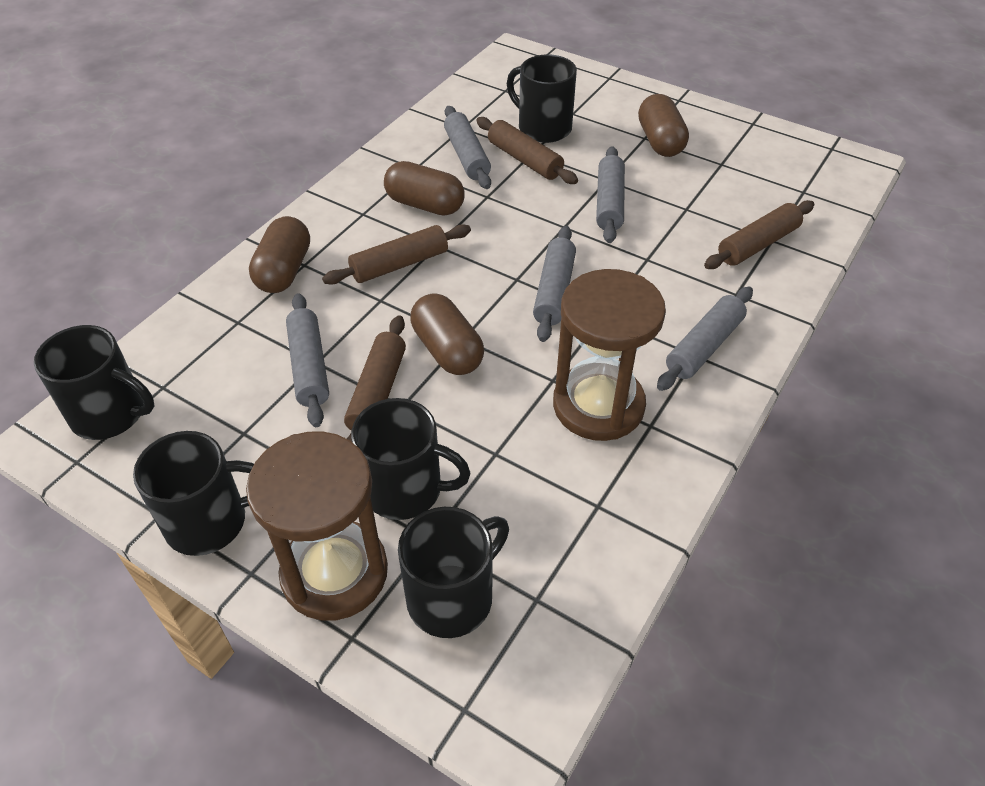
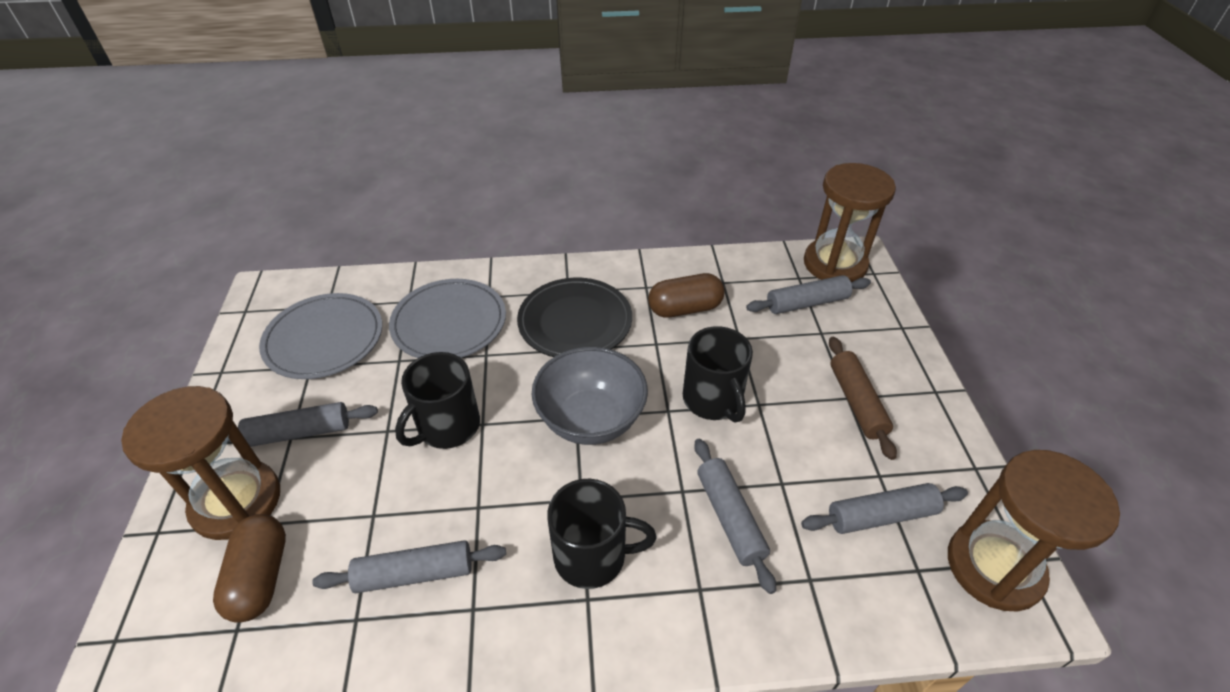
black mug: 5 -> 3
black plate: 0 -> 1
brown capsule: 4 -> 2
brown hourglass: 2 -> 3
brown rolling pin: 4 -> 1
grey bowl: 0 -> 1
grey plate: 0 -> 2

